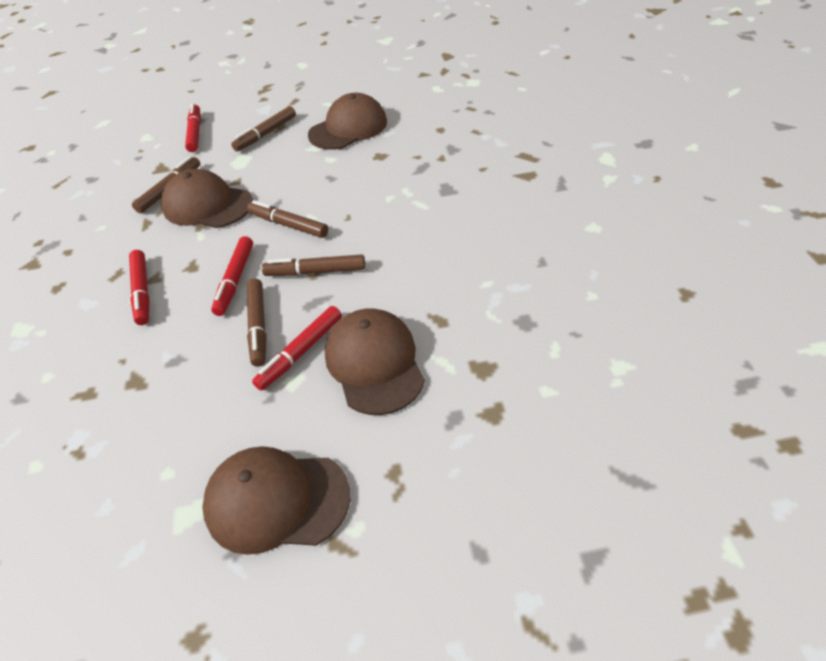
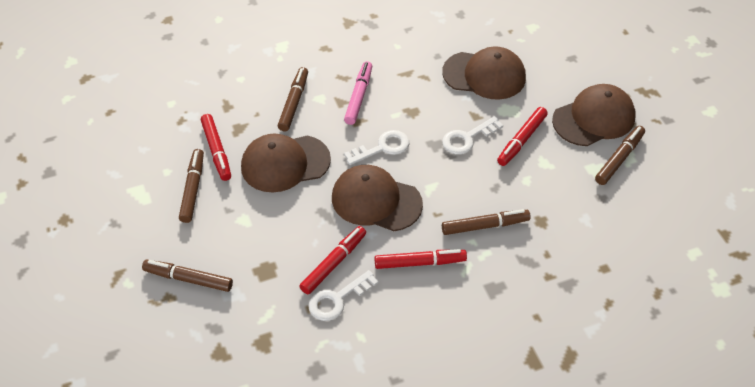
pink marker: 0 -> 1
white key: 0 -> 3

